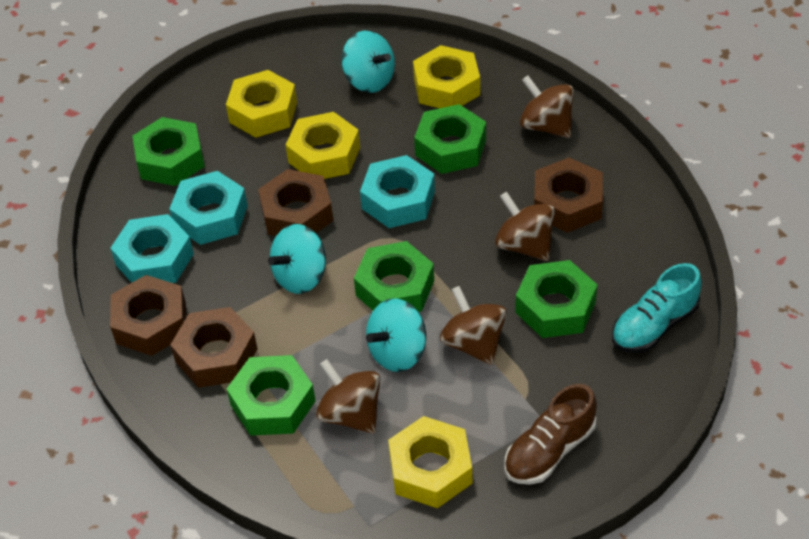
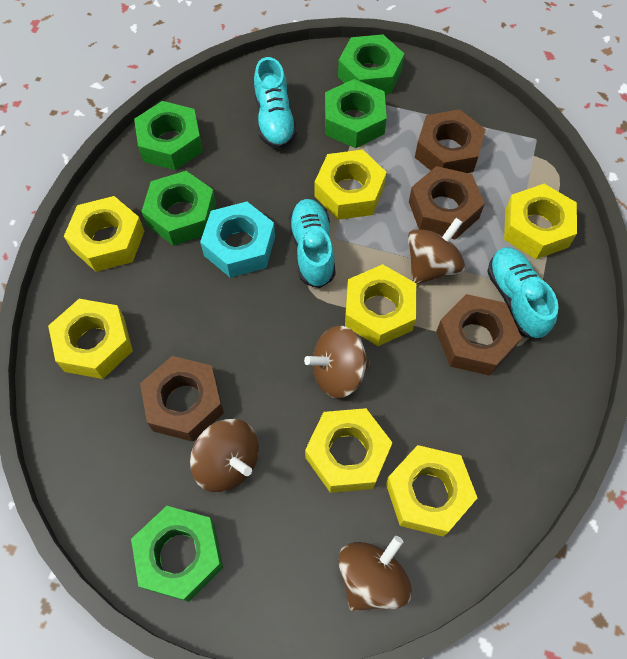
brown shoe: 1 -> 0
turquoise nut: 3 -> 1
turquoise shoe: 1 -> 3
turquoise spinning top: 3 -> 0
yellow nut: 4 -> 7

